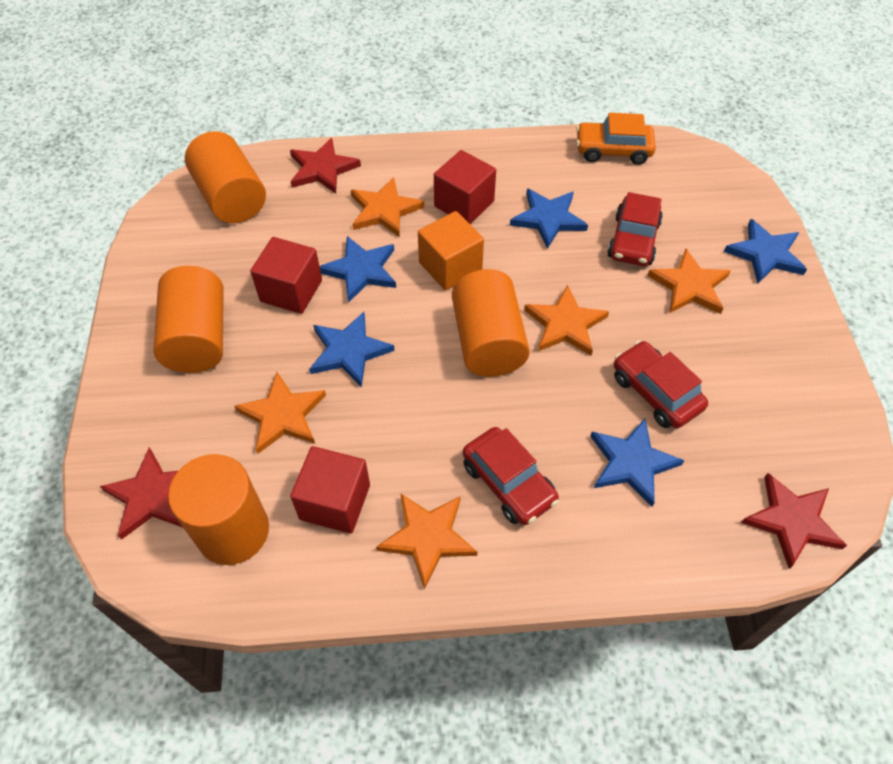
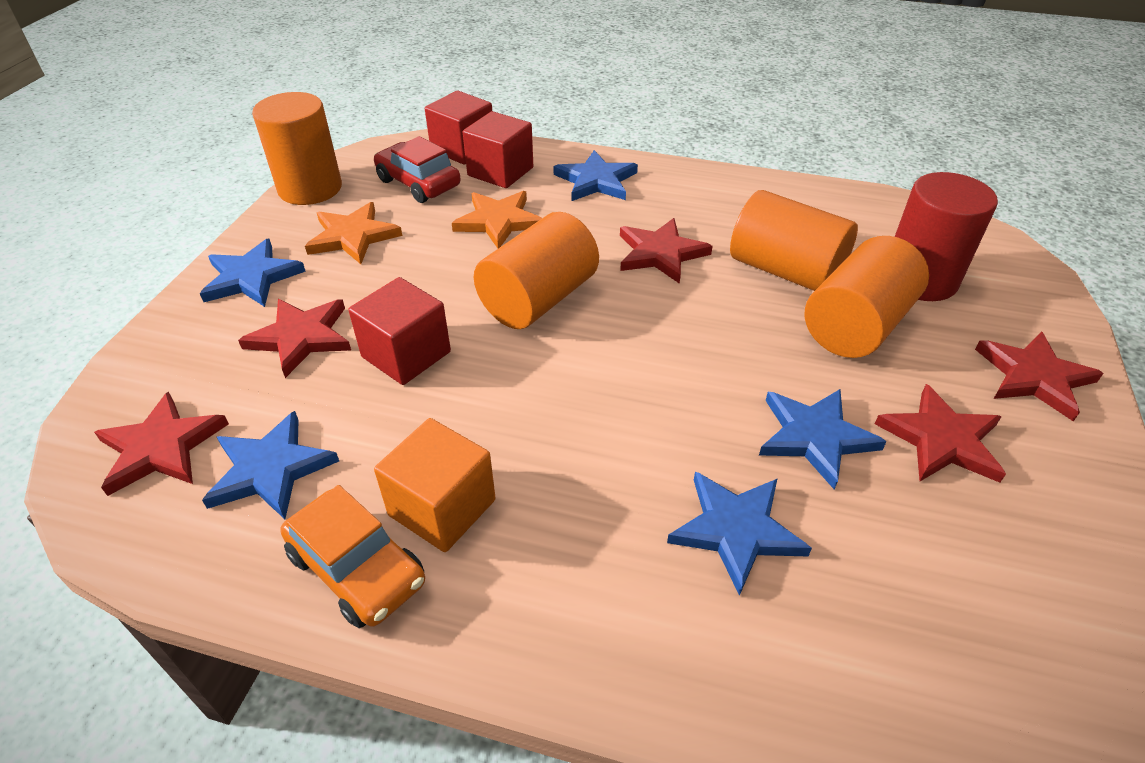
orange star: 5 -> 2
red car: 3 -> 1
red cylinder: 0 -> 1
red star: 3 -> 5

